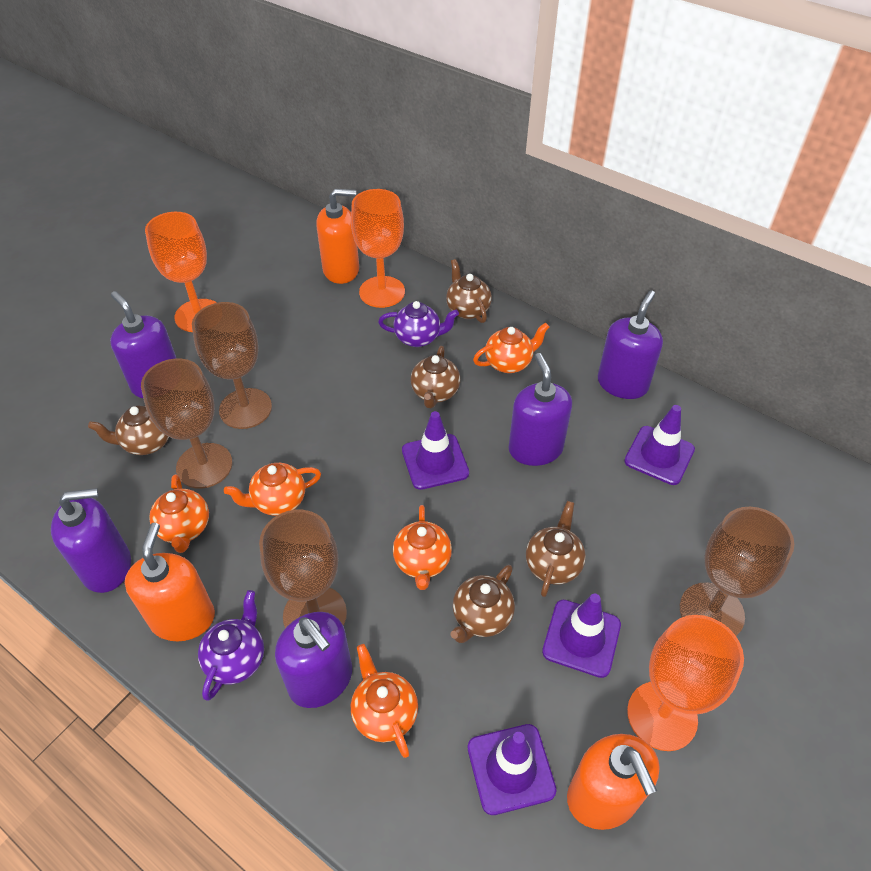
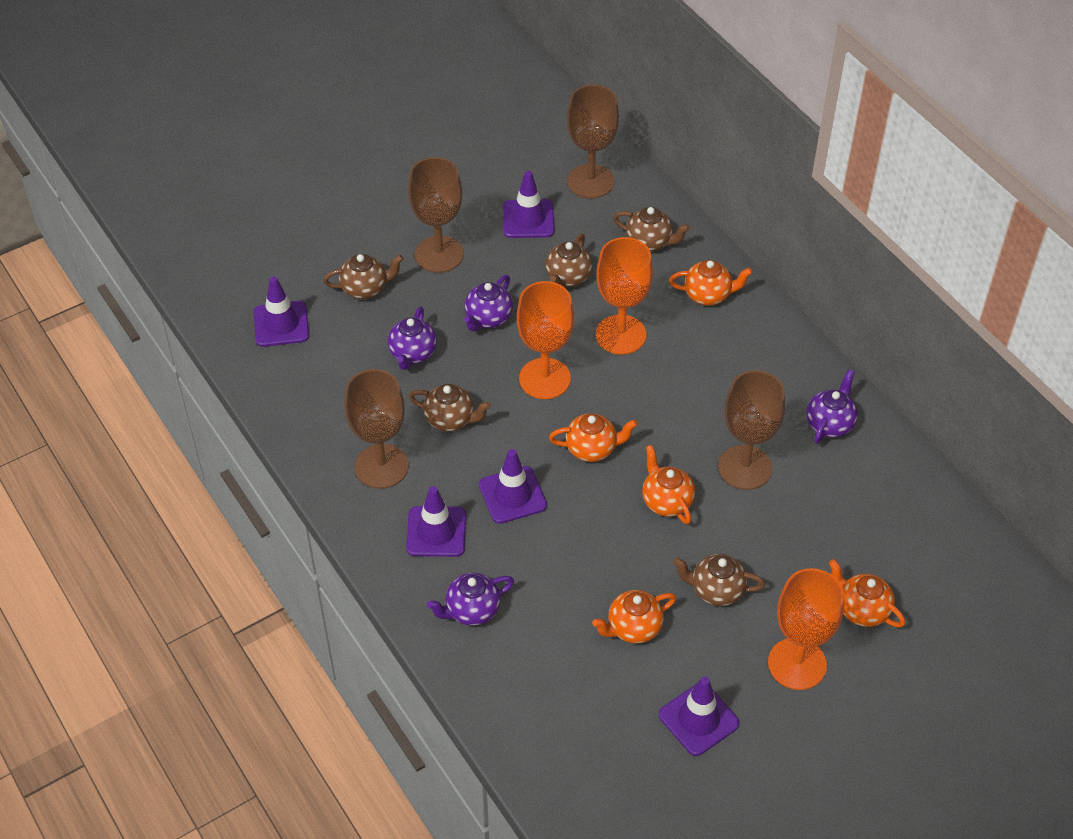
orange soap dispenser: 3 -> 0
purple soap dispenser: 5 -> 0
purple teapot: 2 -> 4
purple traffic cone: 4 -> 5

